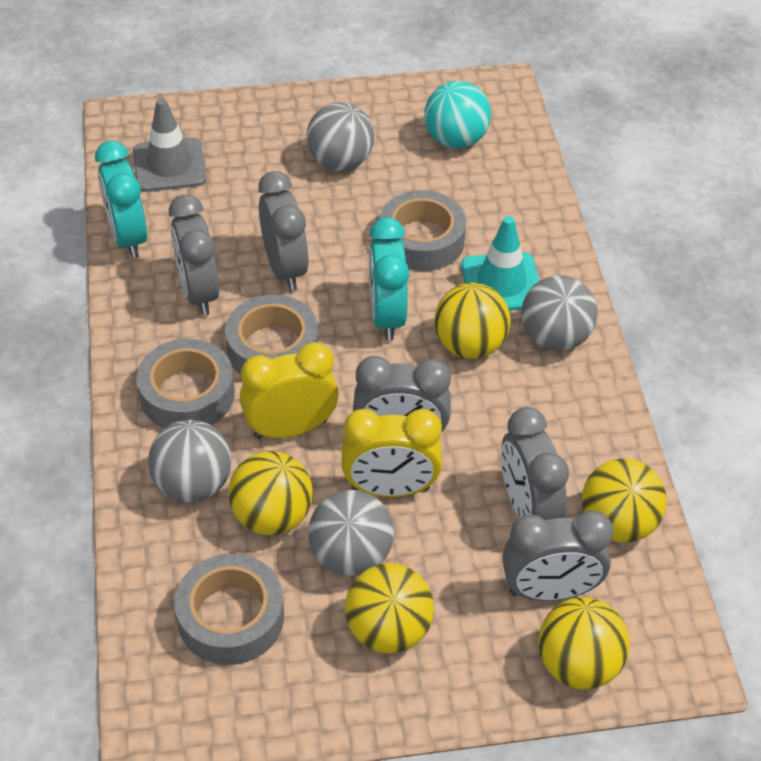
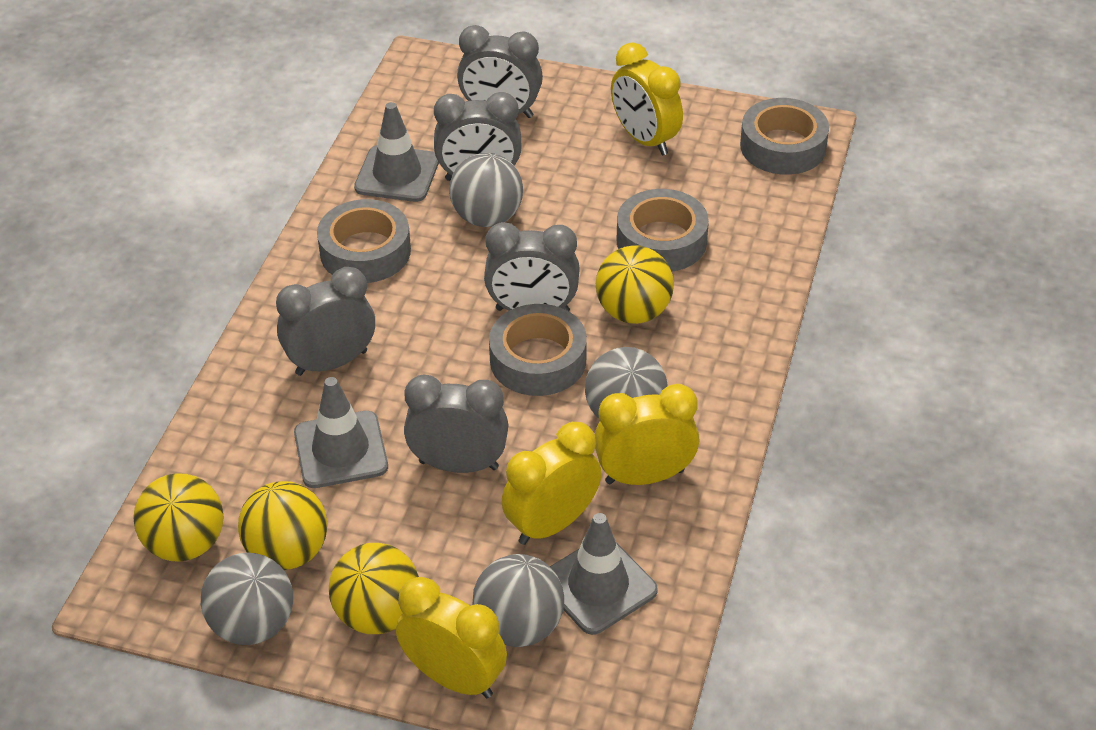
grey traffic cone: 1 -> 3
turquoise ball: 1 -> 0
turquoise clock: 2 -> 0
turquoise traffic cone: 1 -> 0
yellow ball: 5 -> 4
yellow clock: 2 -> 4

